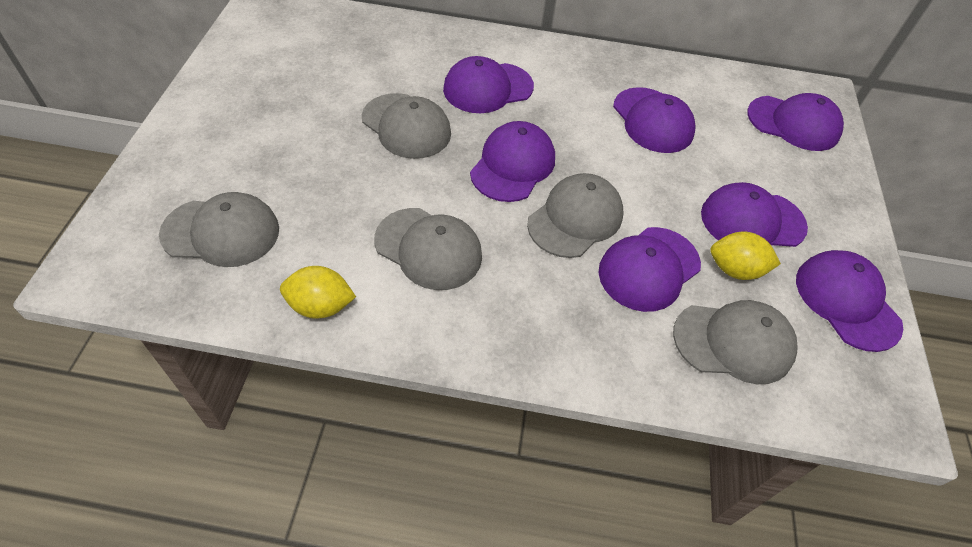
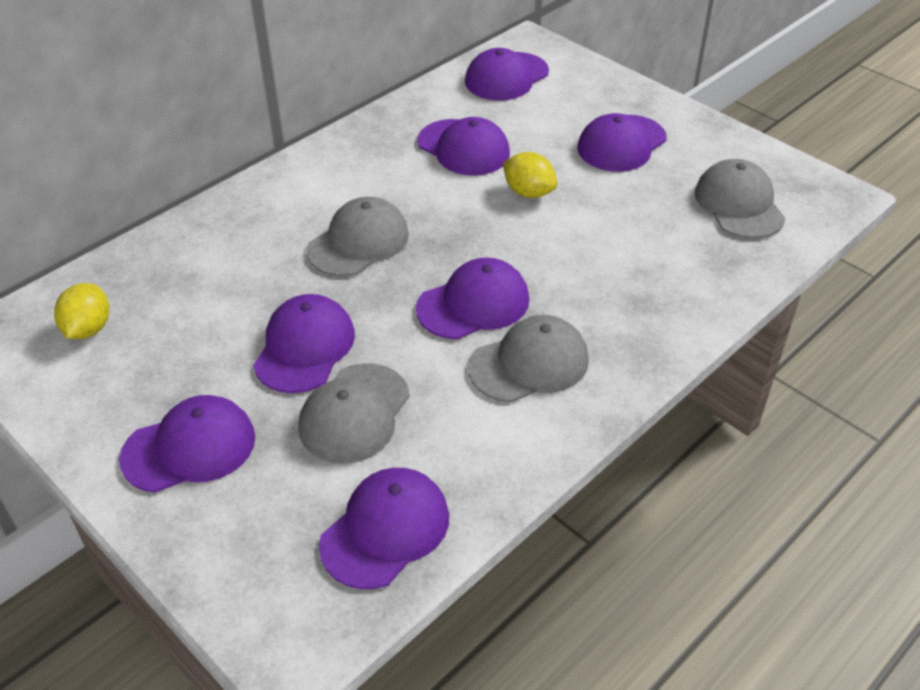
grey cap: 5 -> 4

